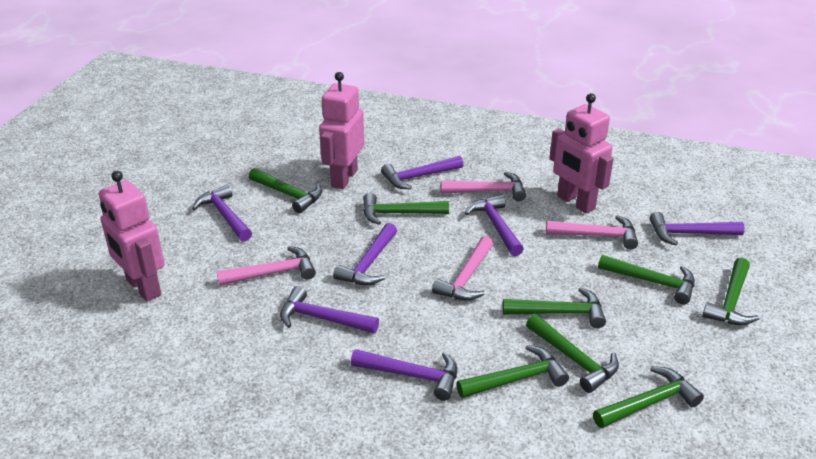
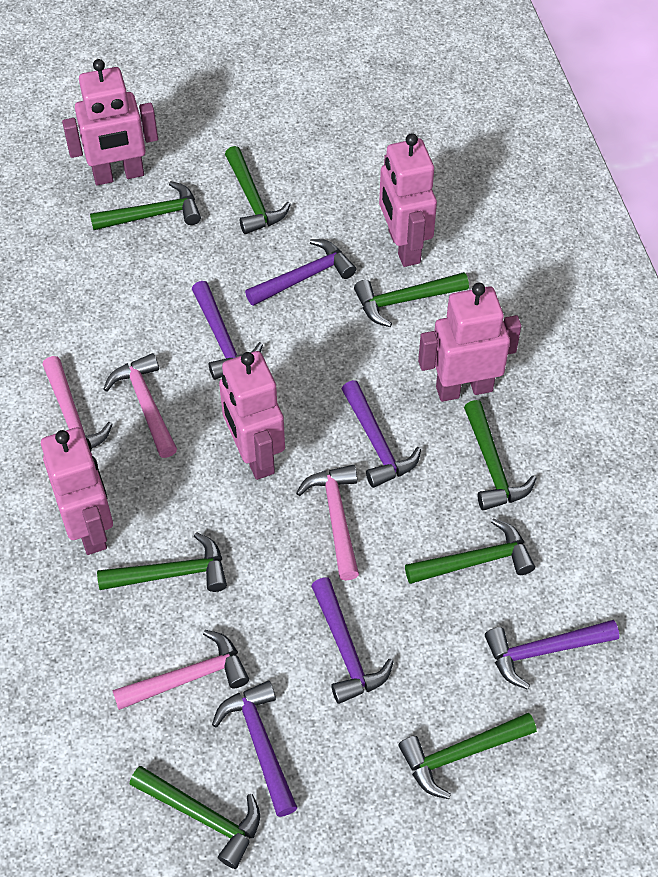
pink robot: 3 -> 5
purple hammer: 7 -> 6

